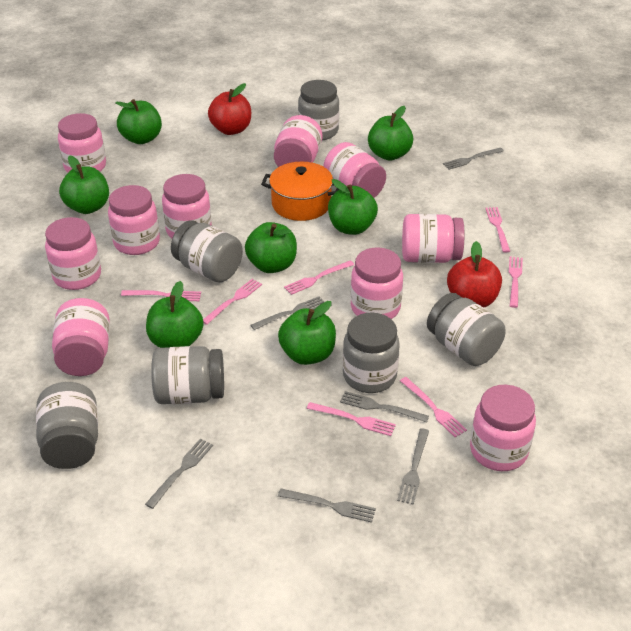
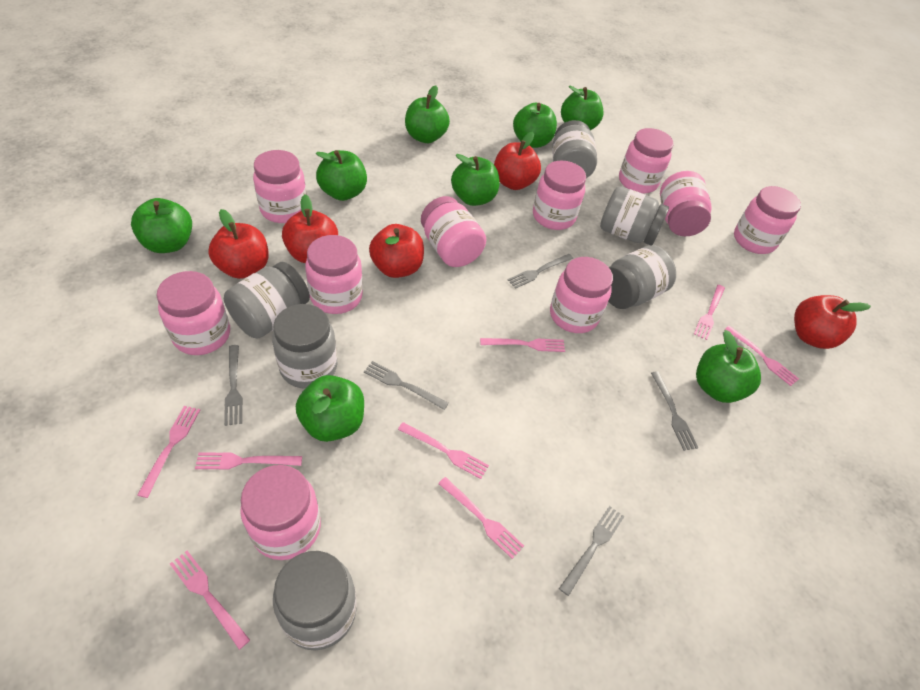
green apple: 7 -> 8
grey fork: 6 -> 5
orange pot: 1 -> 0
pink fork: 7 -> 8
red apple: 2 -> 5

